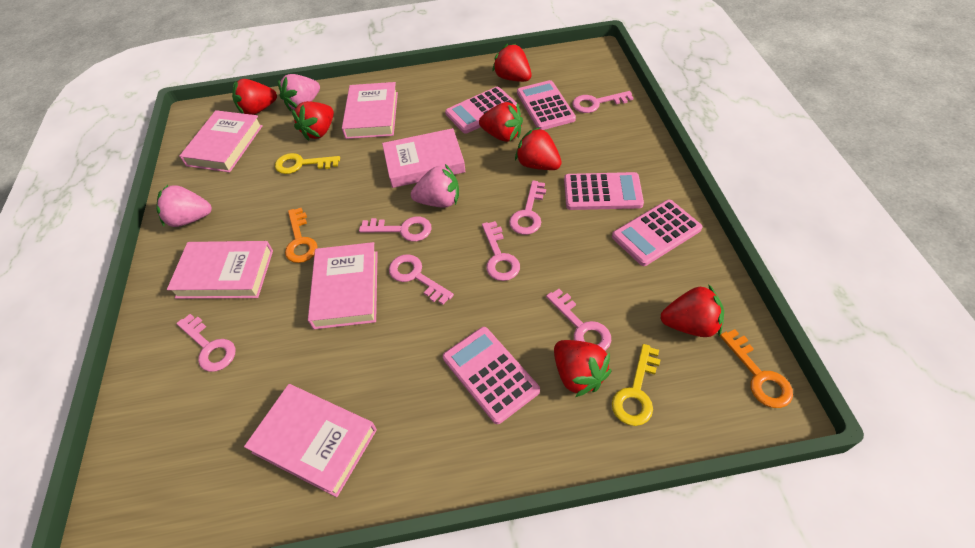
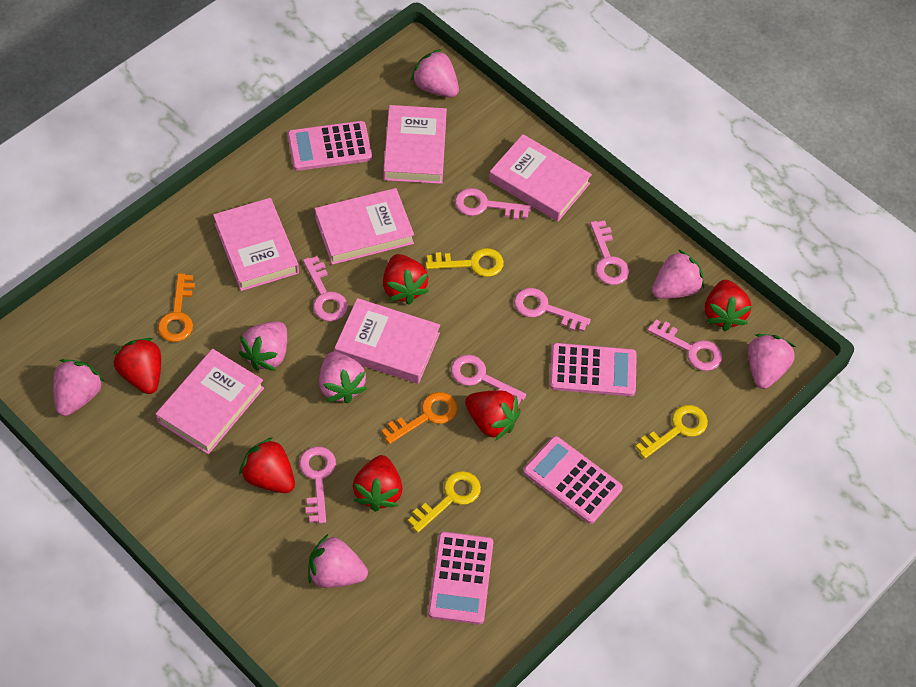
pink calculator: 5 -> 4
pink strawberry: 3 -> 7
red strawberry: 7 -> 6
yellow key: 2 -> 3

